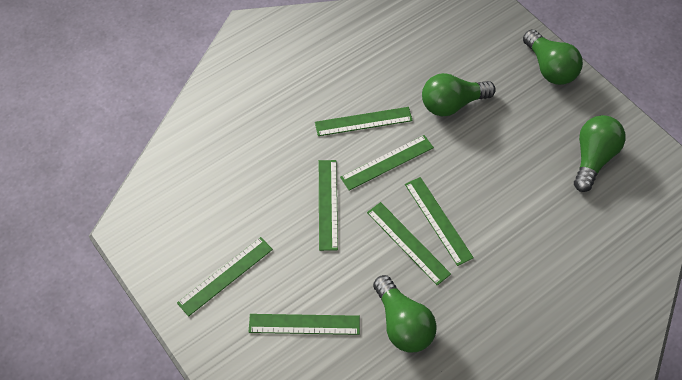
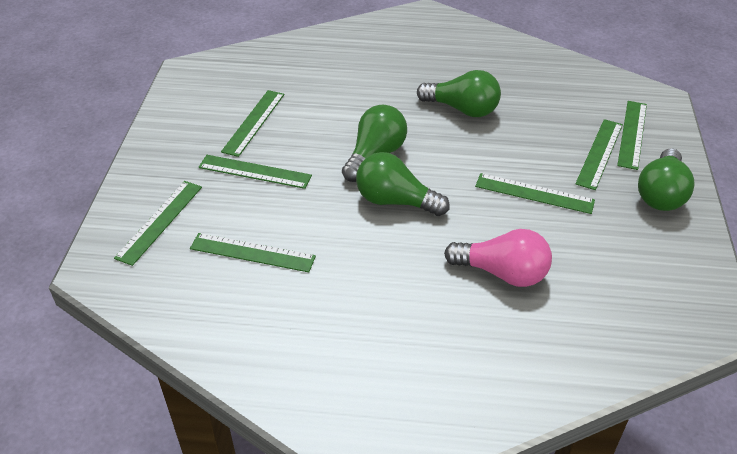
pink light bulb: 0 -> 1

